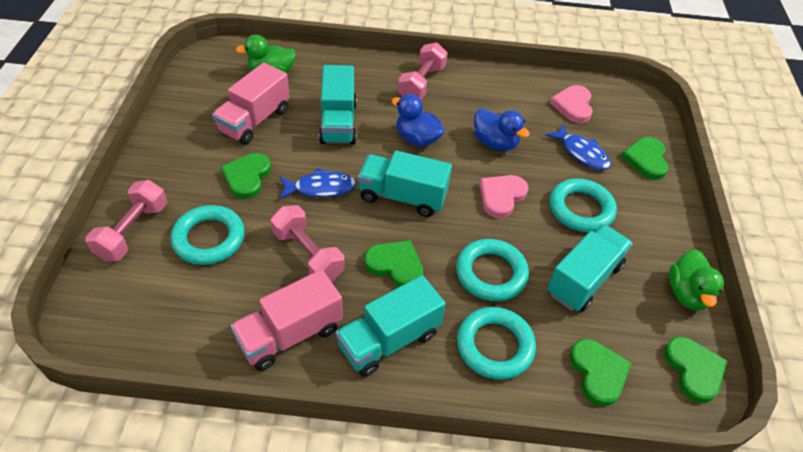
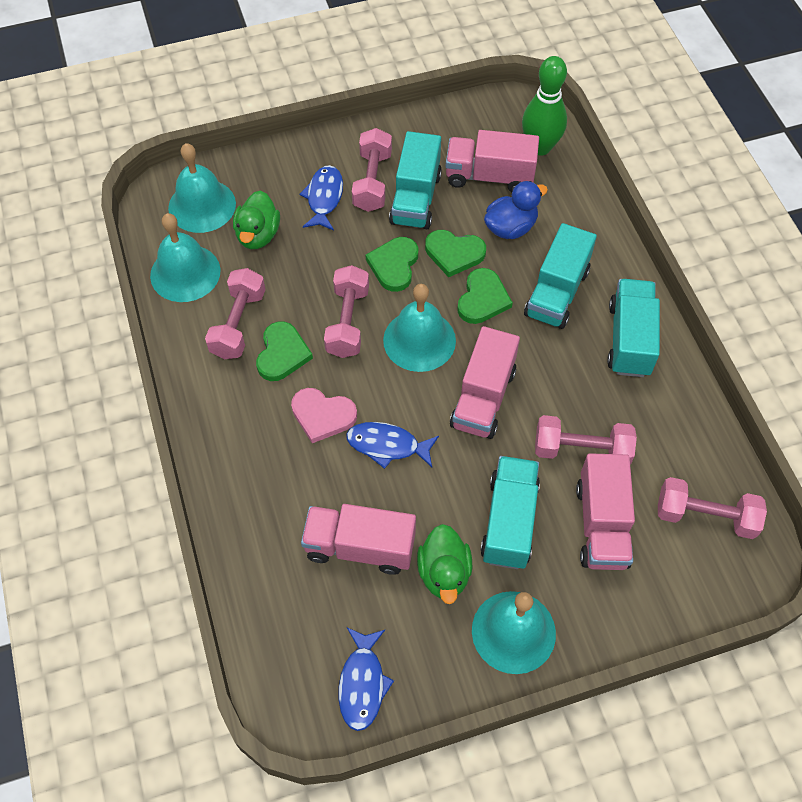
blue duck: 2 -> 1
blue fish: 2 -> 3
green bowling pin: 0 -> 1
green heart: 5 -> 4
pink dumbbell: 3 -> 5
pink heart: 2 -> 1
pink truck: 2 -> 4
turquoise bell: 0 -> 4
turquoise ring: 4 -> 0

